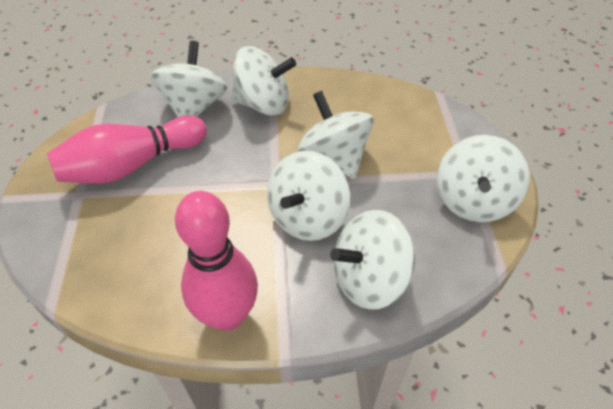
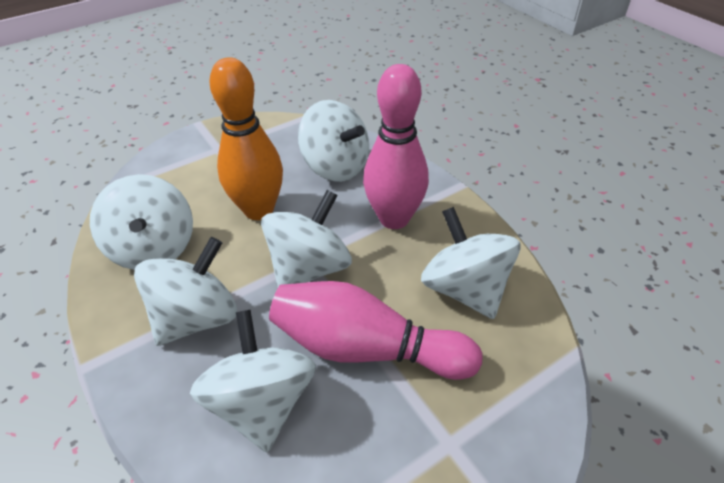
orange bowling pin: 0 -> 1

